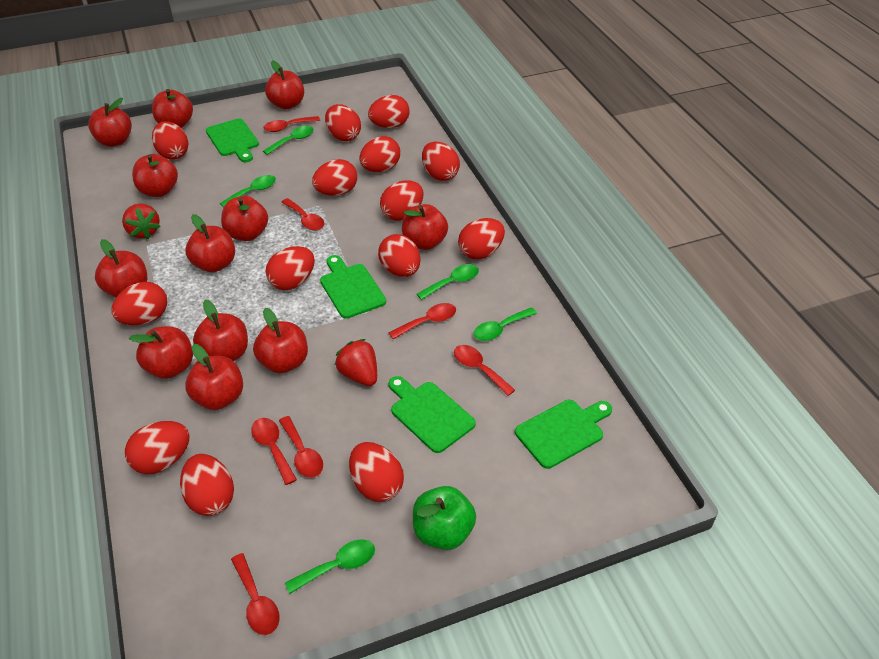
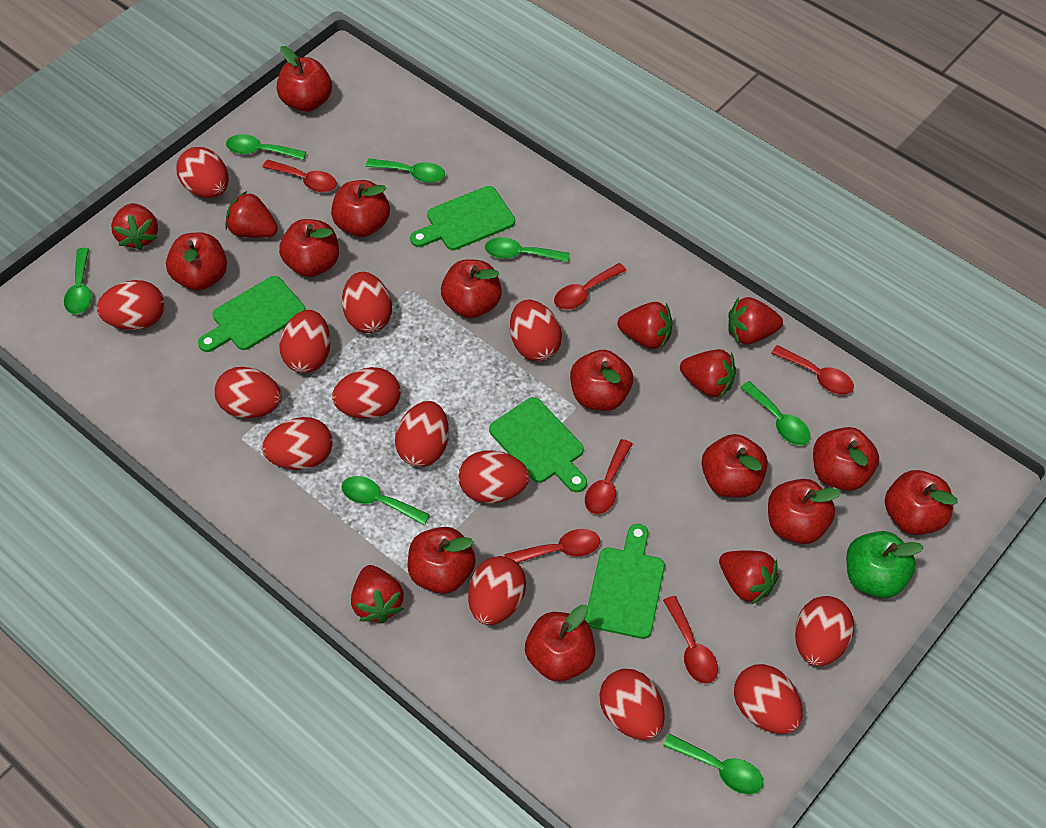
green spoon: 5 -> 7
red spoon: 7 -> 6
red strawberry: 2 -> 7

